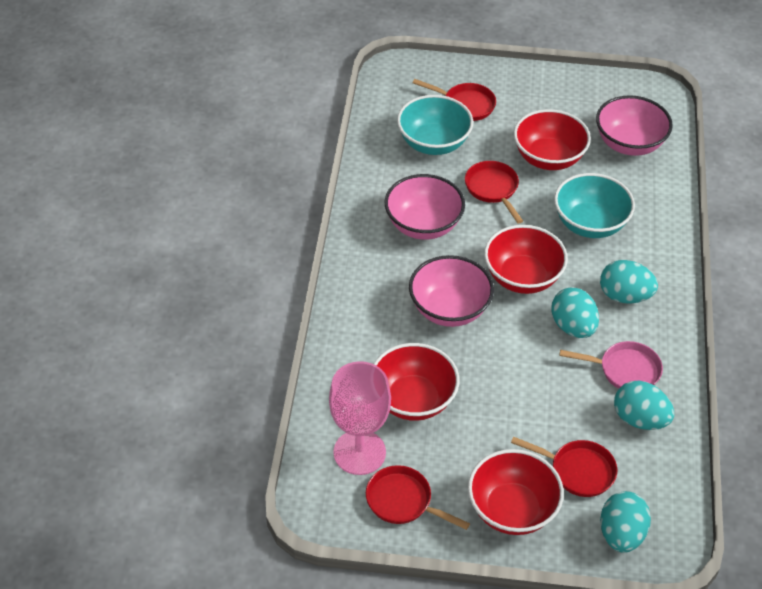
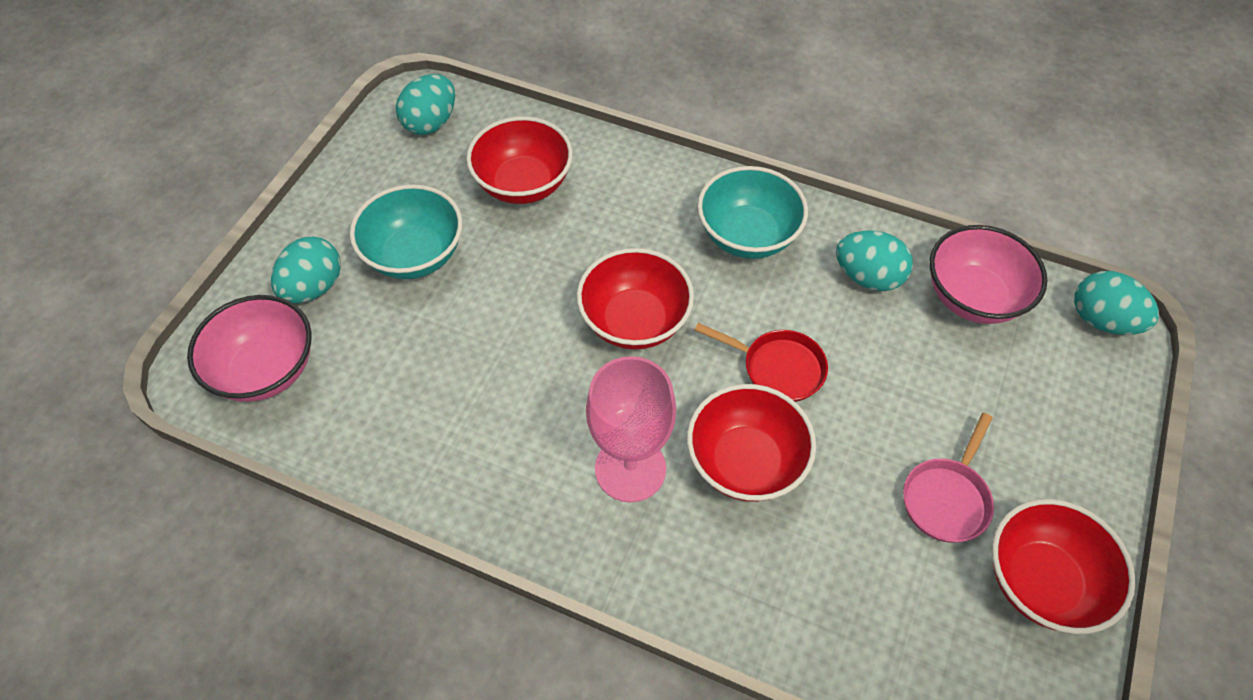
pink bowl: 3 -> 2
red pan: 4 -> 1

